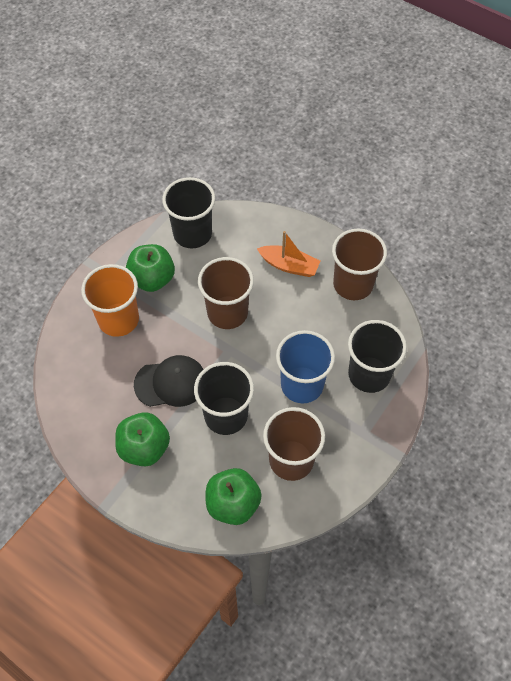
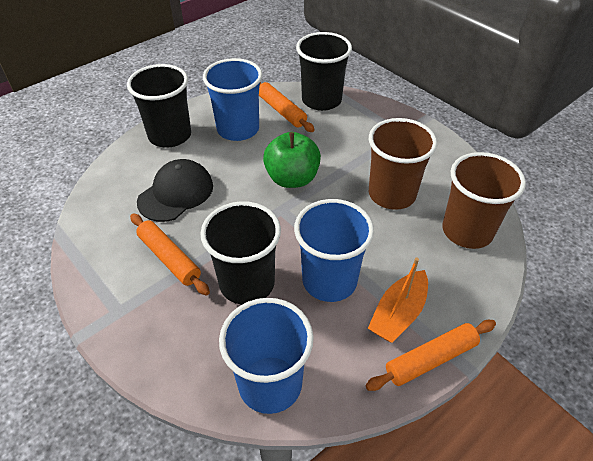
blue cup: 1 -> 3
brown cup: 3 -> 2
green apple: 3 -> 1
orange cup: 1 -> 0
orange rolling pin: 0 -> 3

